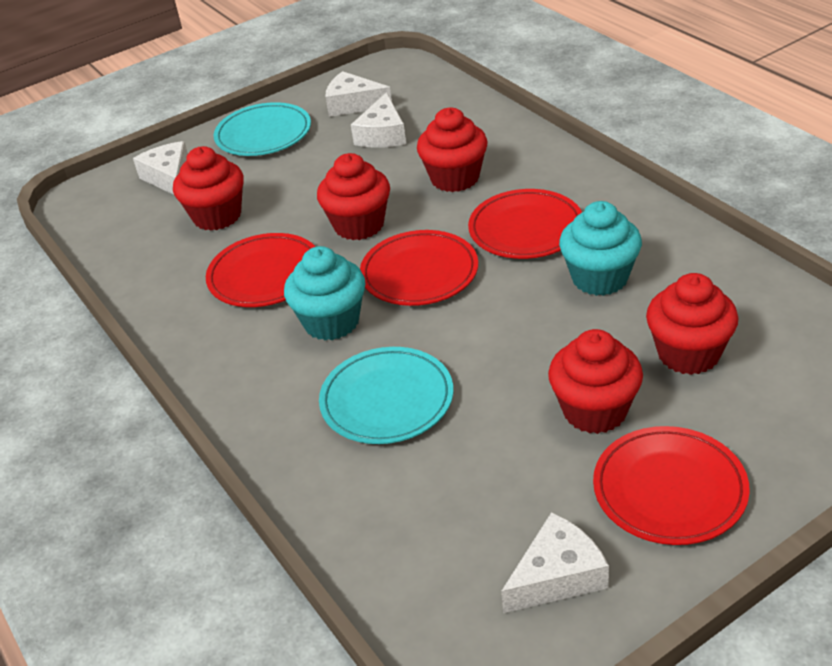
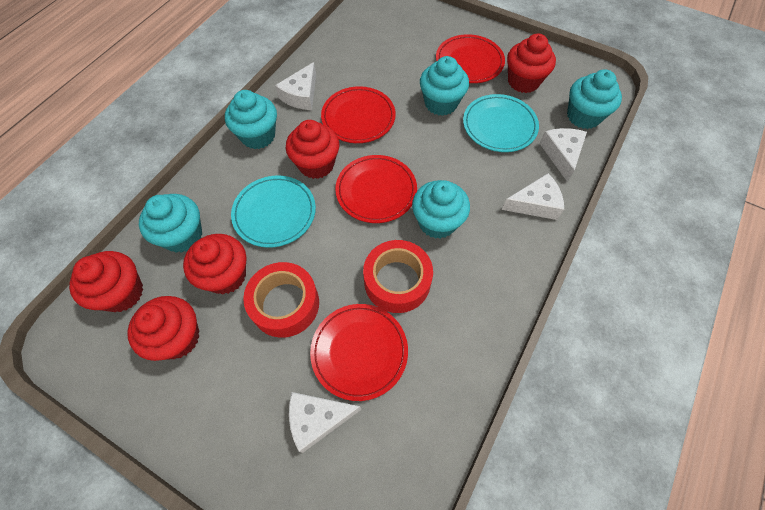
red tape: 0 -> 2
turquoise cupcake: 2 -> 5

